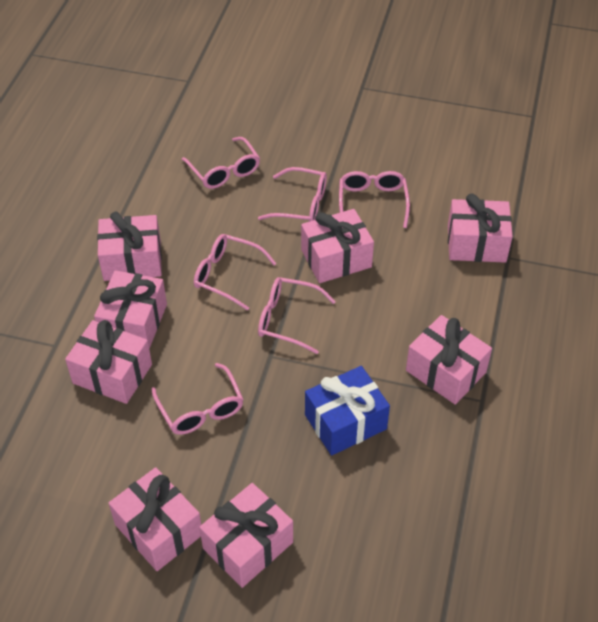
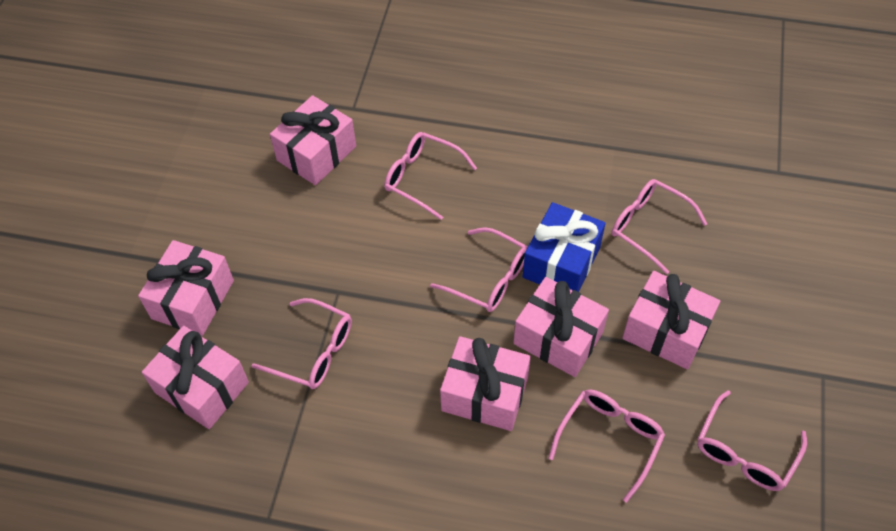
pink gift: 8 -> 6

